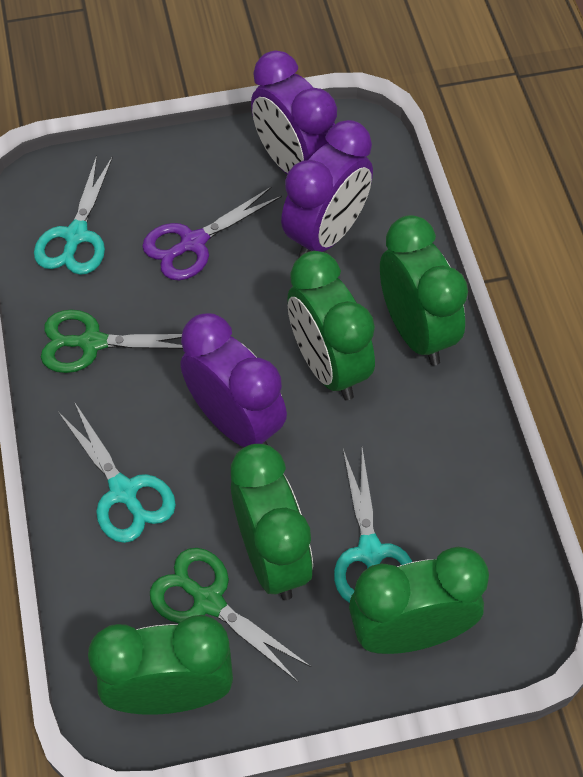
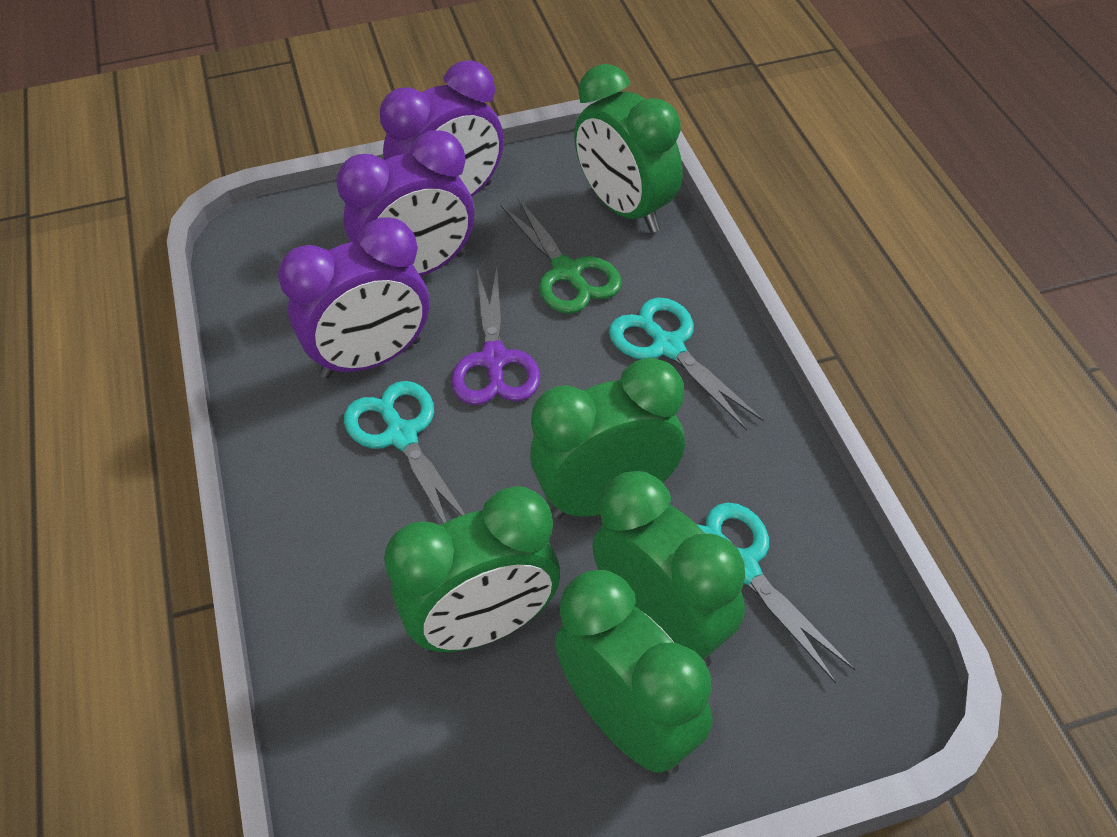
green scissors: 2 -> 1

